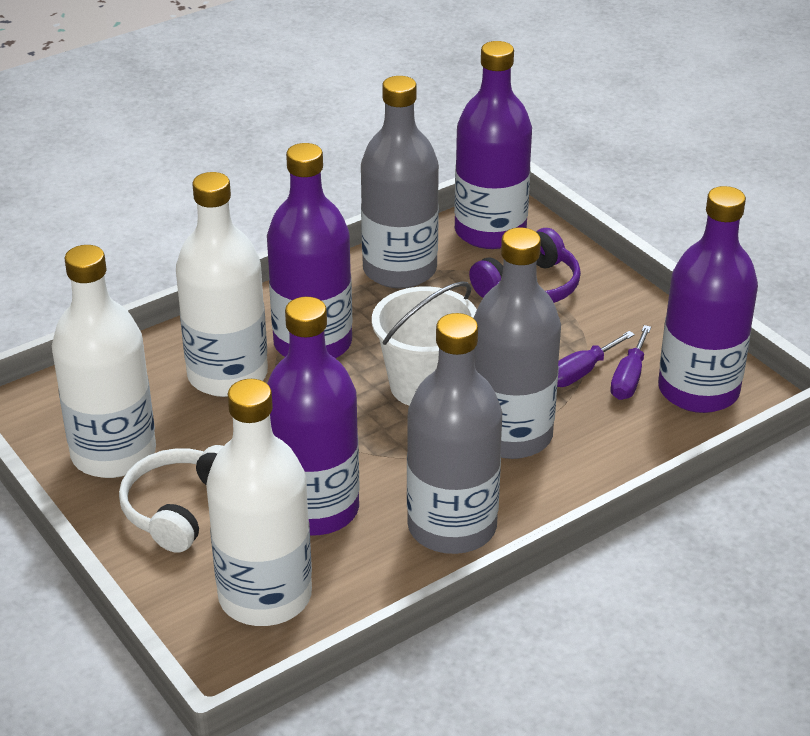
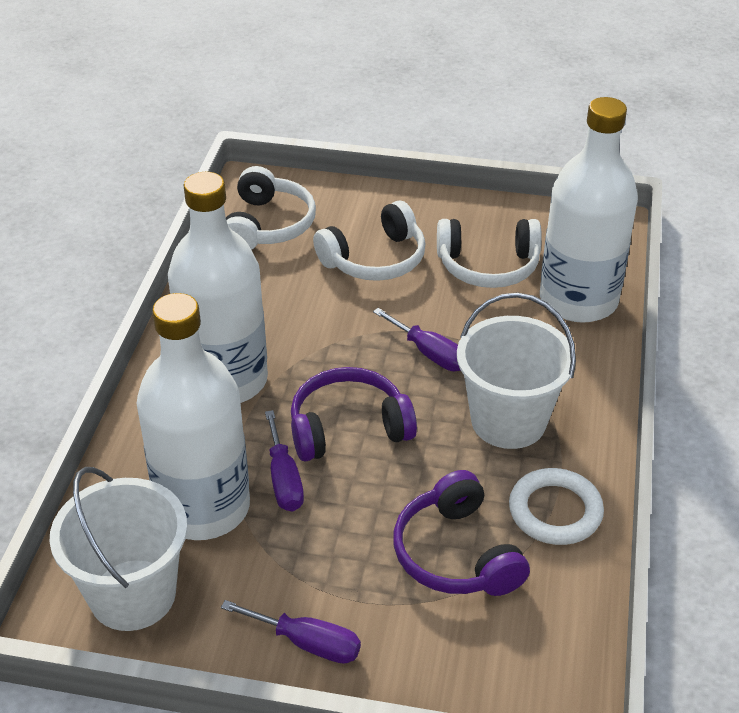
grey bottle: 3 -> 0
purple bottle: 4 -> 0
purple headphones: 1 -> 2
purple screwdriver: 2 -> 3
white bucket: 1 -> 2
white headphones: 1 -> 3
white ring: 0 -> 1

